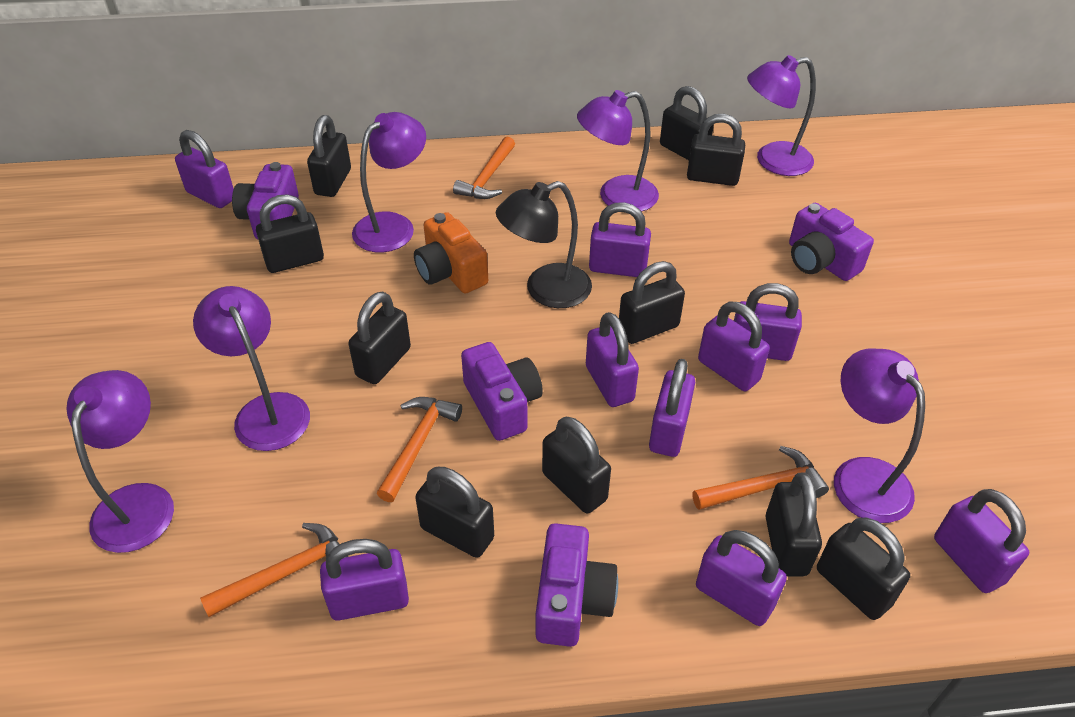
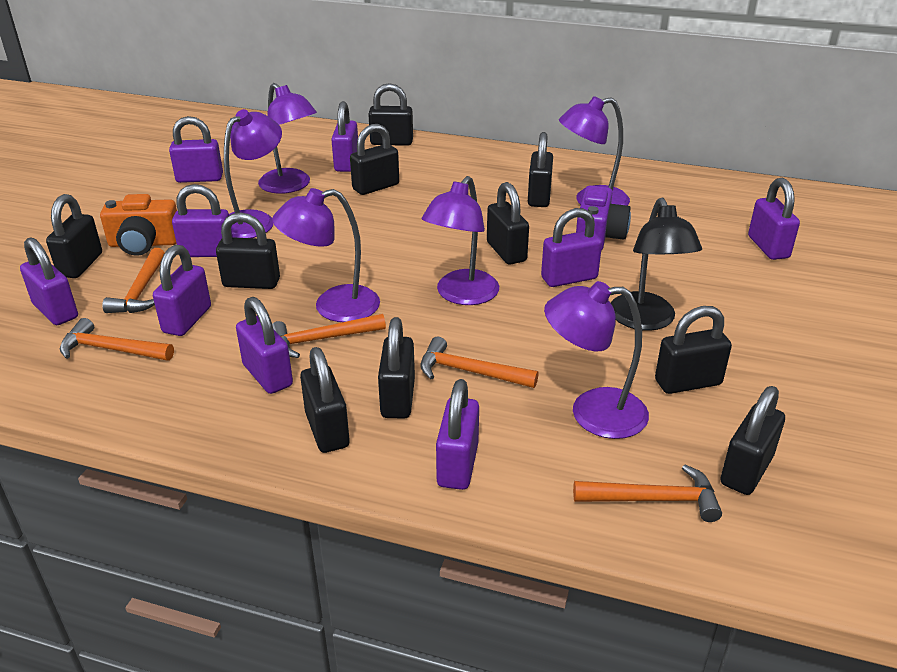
orange hammer: 4 -> 5
purple camera: 4 -> 1

